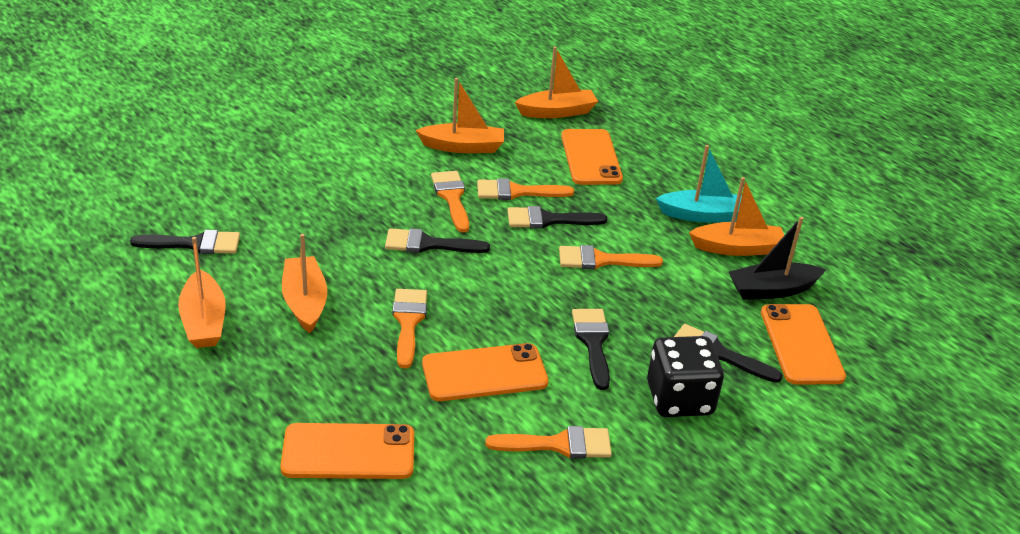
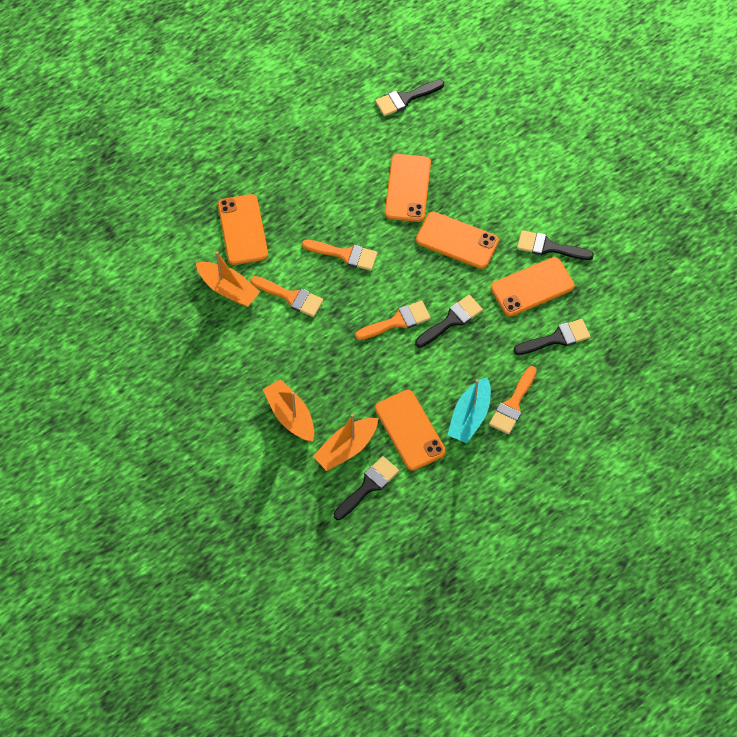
black boat: 1 -> 0
black dice: 1 -> 0
orange boat: 5 -> 3
orange brush: 5 -> 4
orange phone: 4 -> 5

